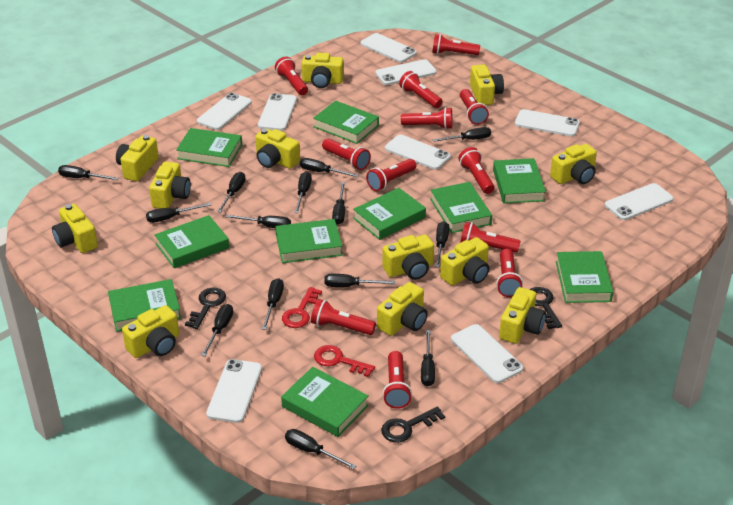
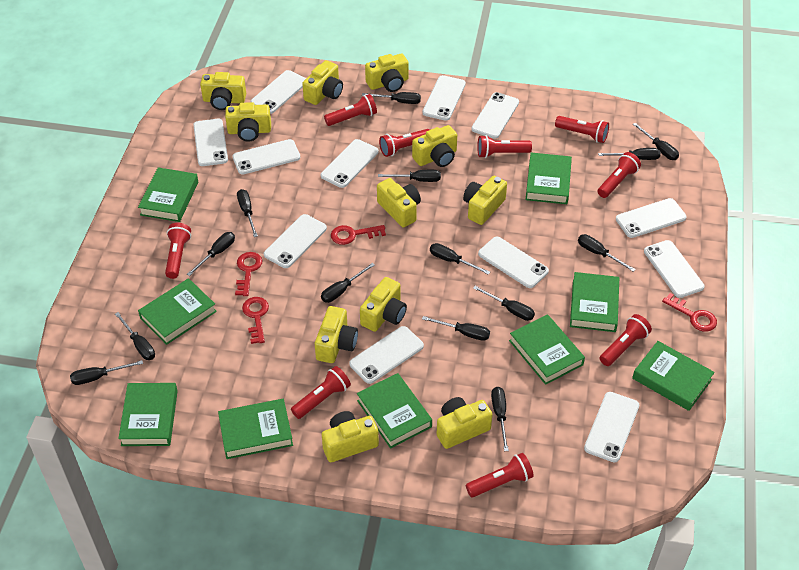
black key: 3 -> 0
green book: 10 -> 9
red flashlight: 12 -> 9
red key: 2 -> 4
white phone: 9 -> 12
yellow camera: 12 -> 11

